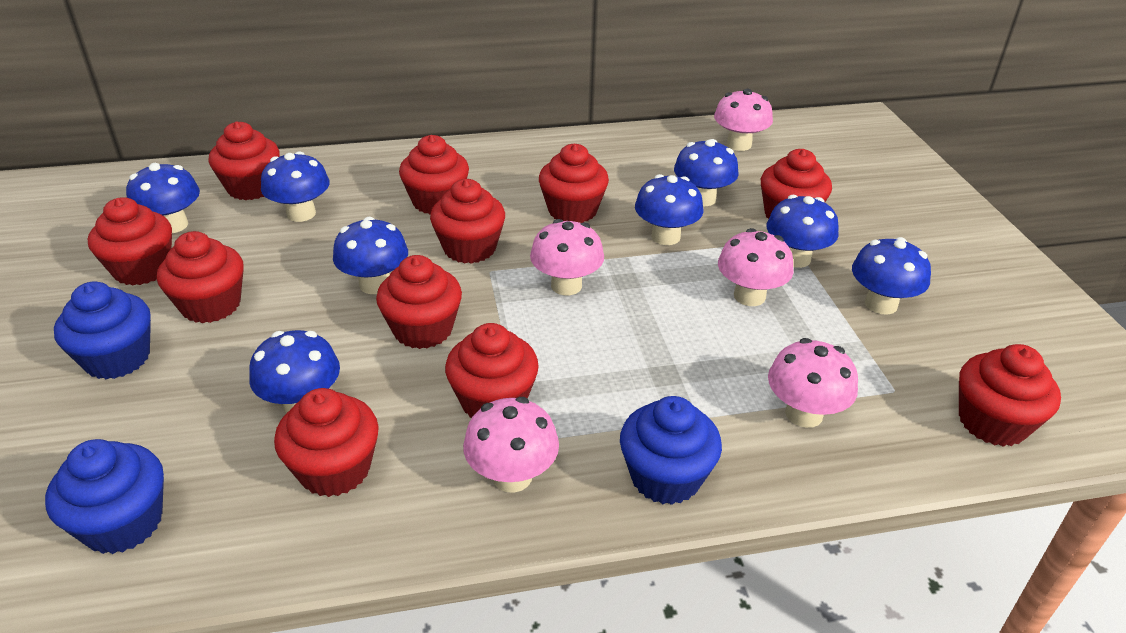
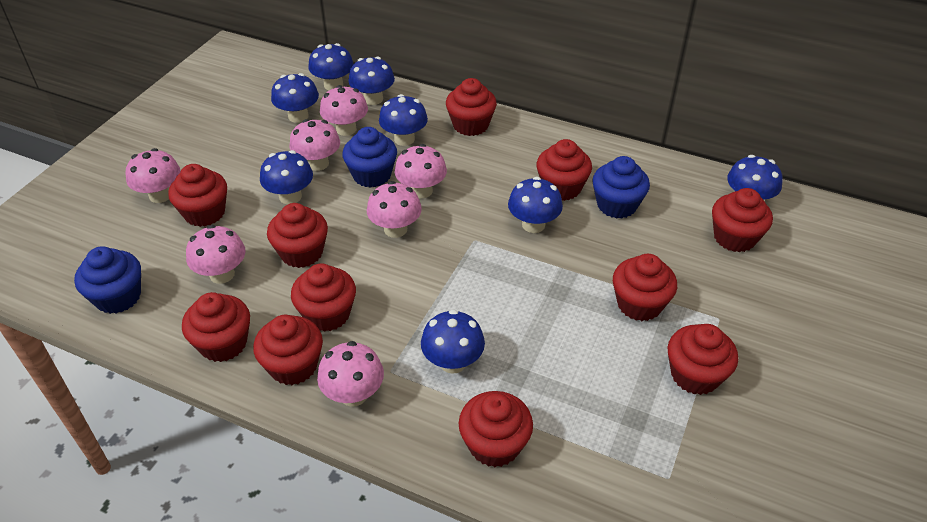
pink mushroom: 5 -> 7

